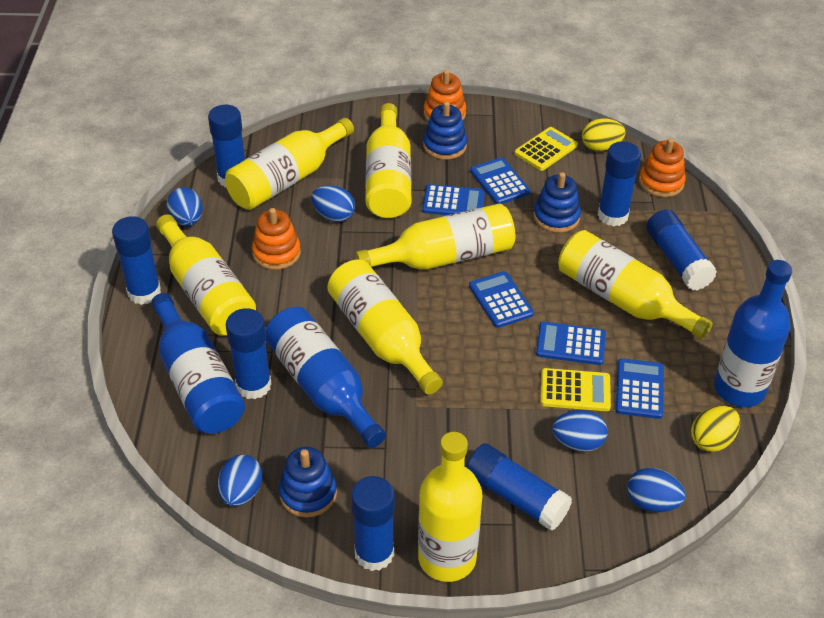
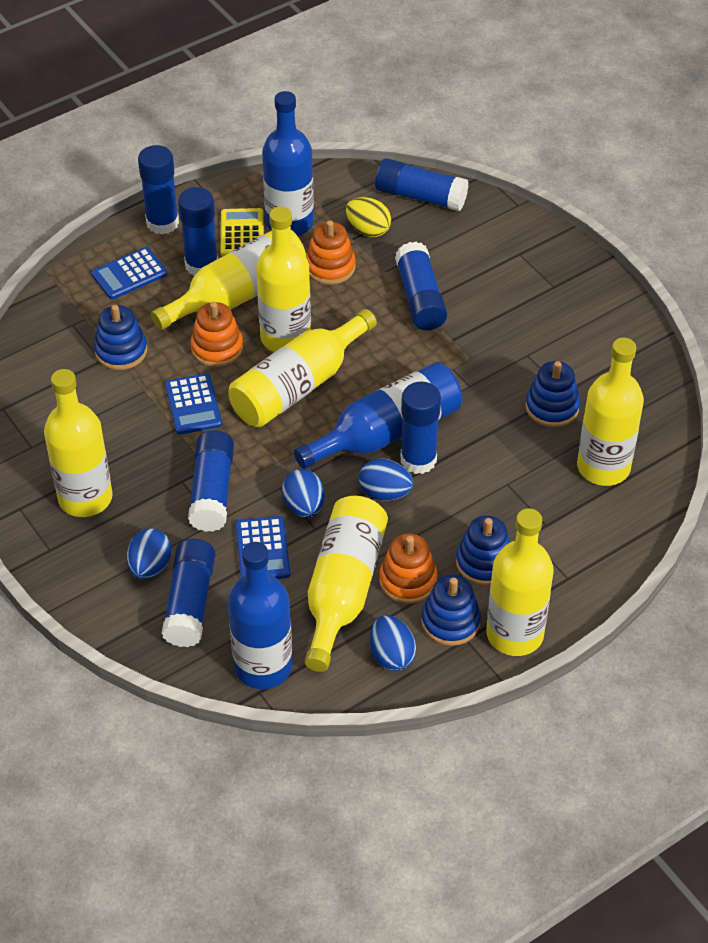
blue calculator: 5 -> 3
blue egg: 5 -> 4
blue stacking toy: 3 -> 4
yellow calculator: 2 -> 1
yellow egg: 2 -> 1

